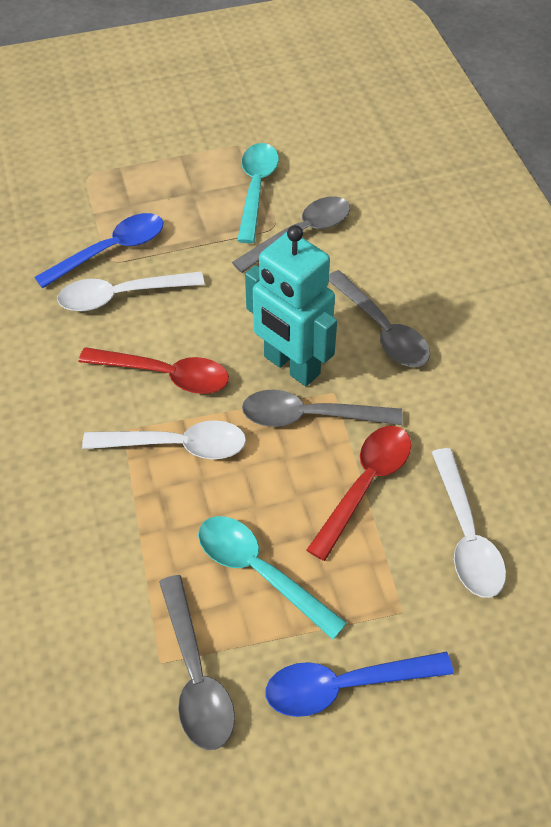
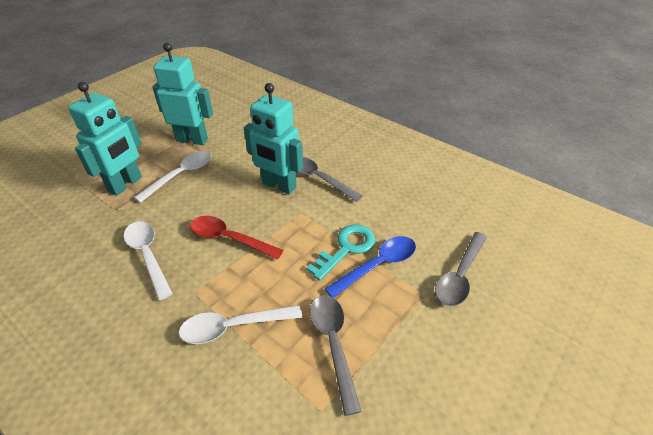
blue spoon: 2 -> 1
grey spoon: 4 -> 3
red spoon: 2 -> 1
turquoise key: 0 -> 1
turquoise robot: 1 -> 3
turquoise spoon: 2 -> 0

